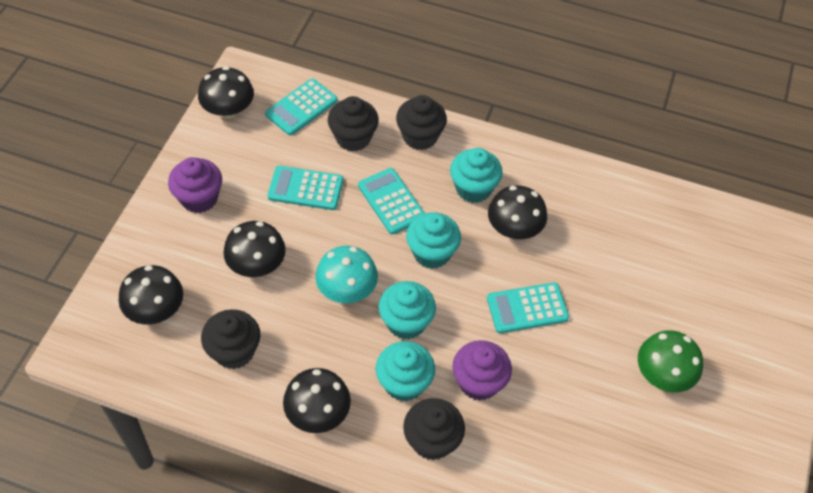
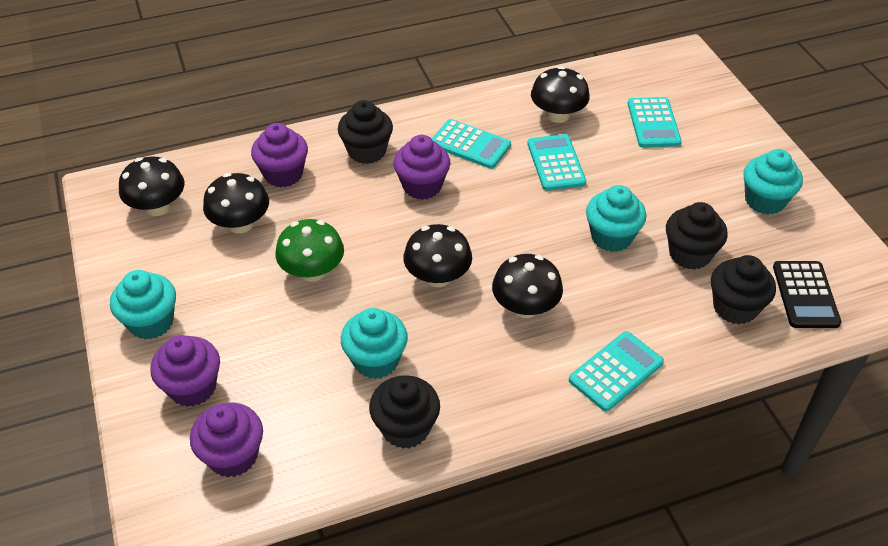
black calculator: 0 -> 1
purple cupcake: 2 -> 4
turquoise mushroom: 1 -> 0

